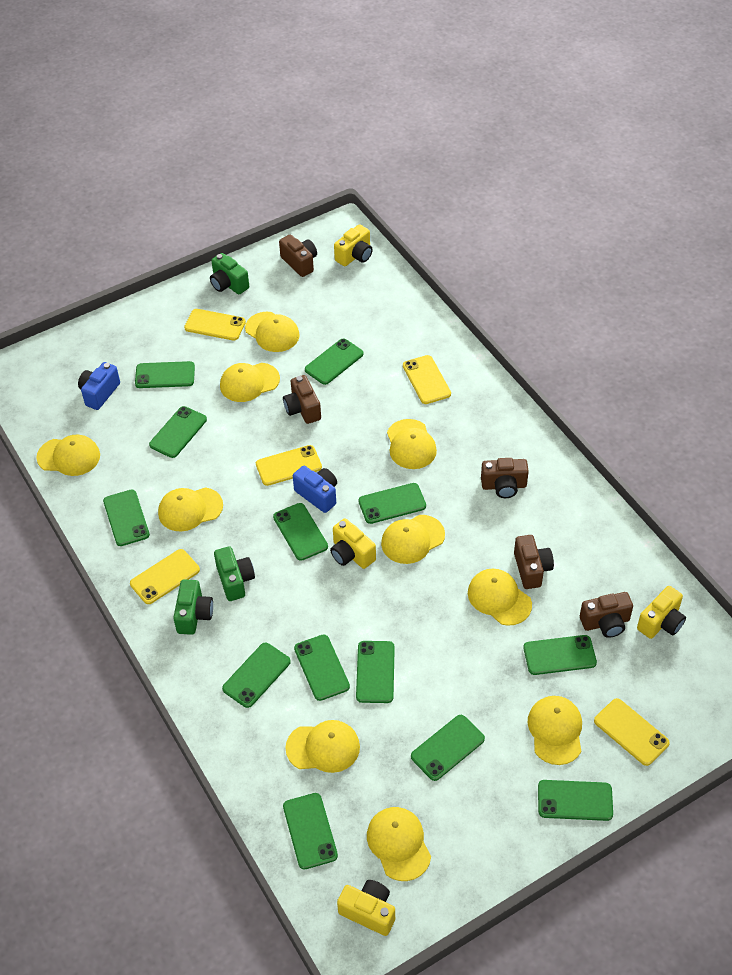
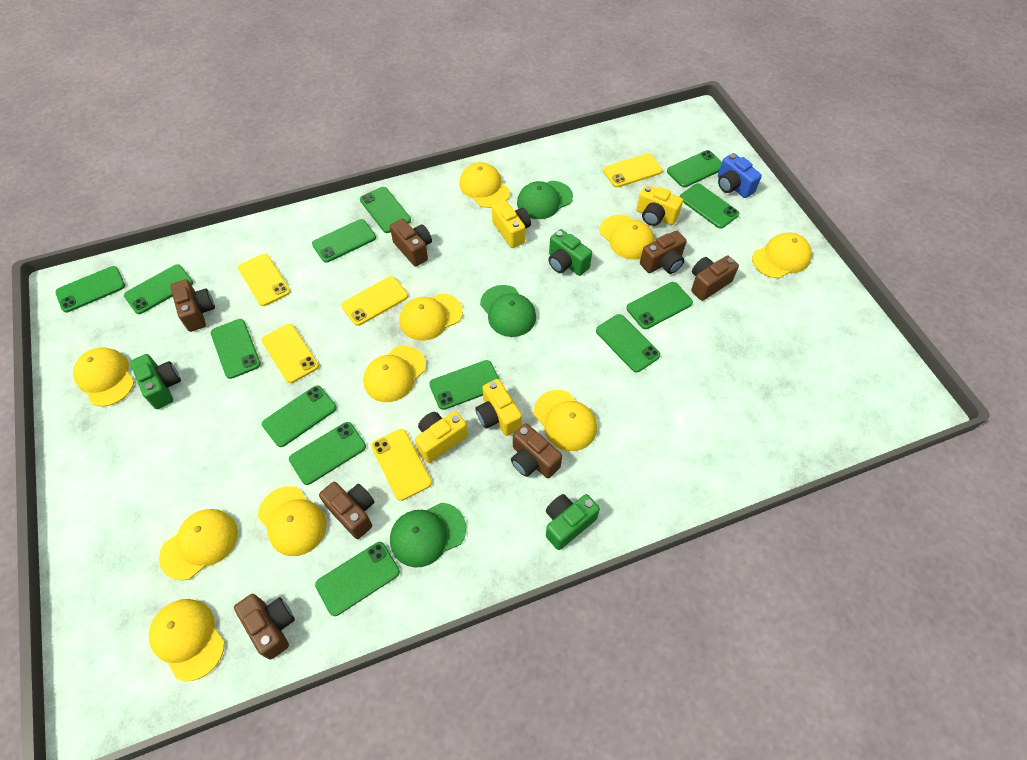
blue camera: 2 -> 1
brown camera: 5 -> 7
green cap: 0 -> 3

